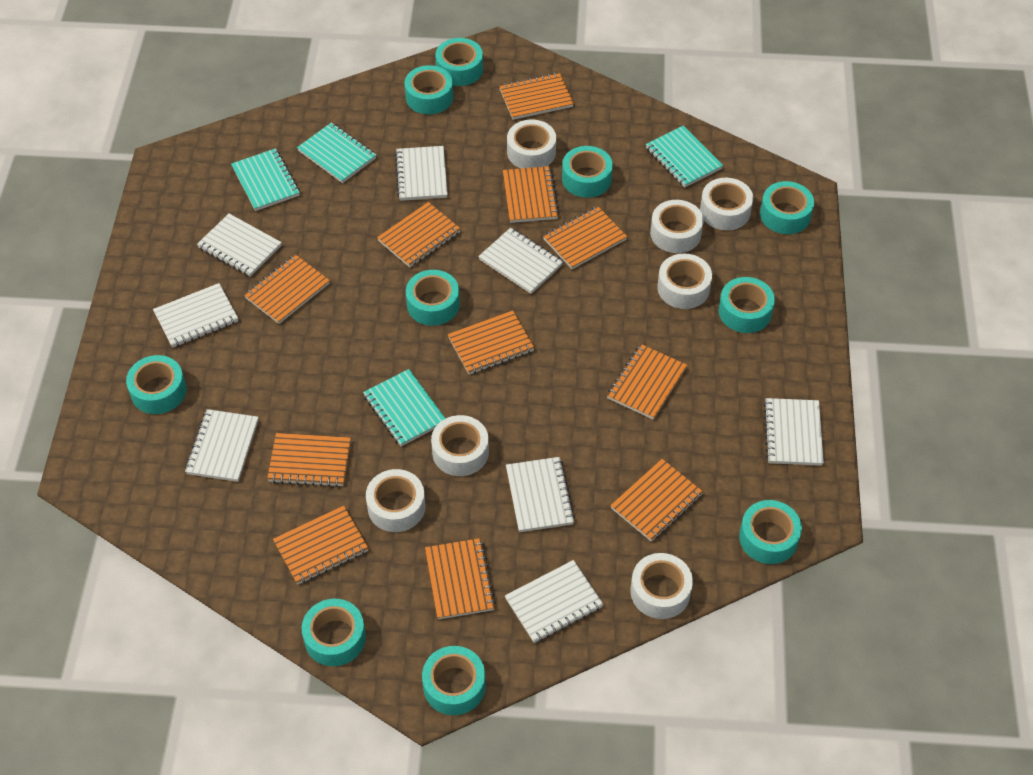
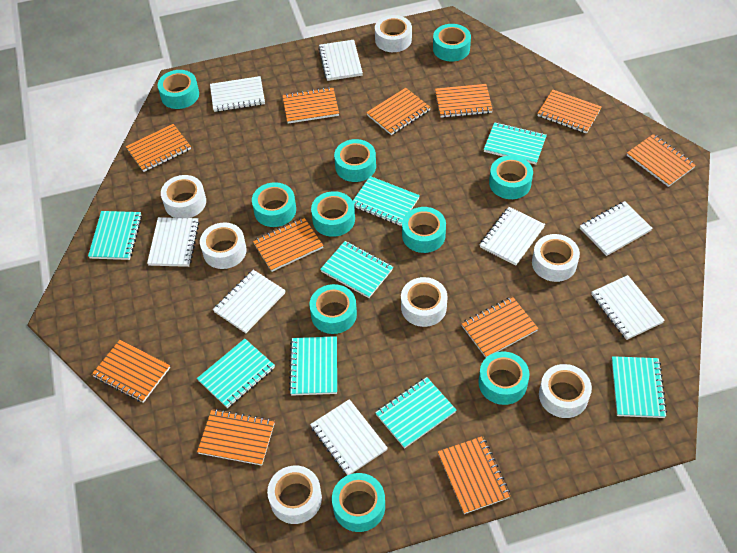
turquoise notebook: 4 -> 8

